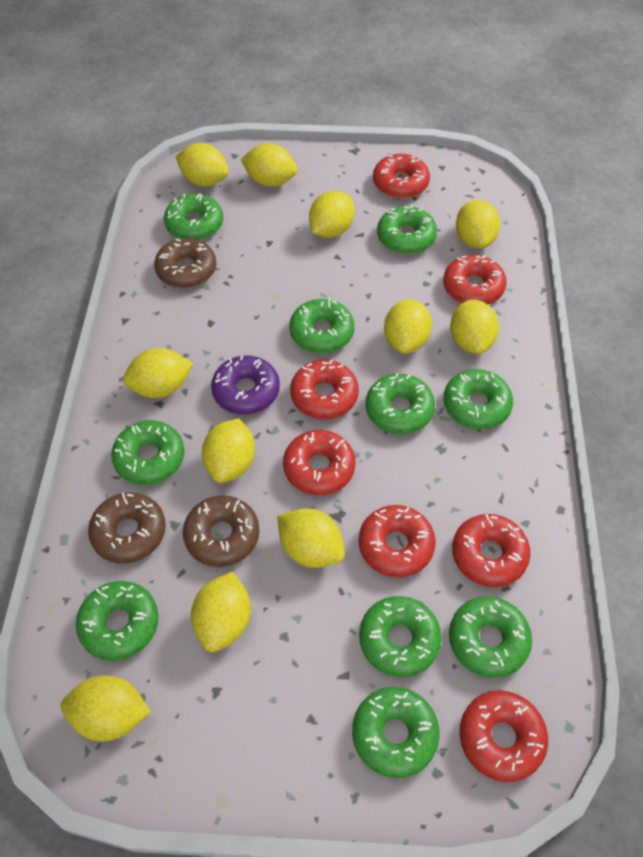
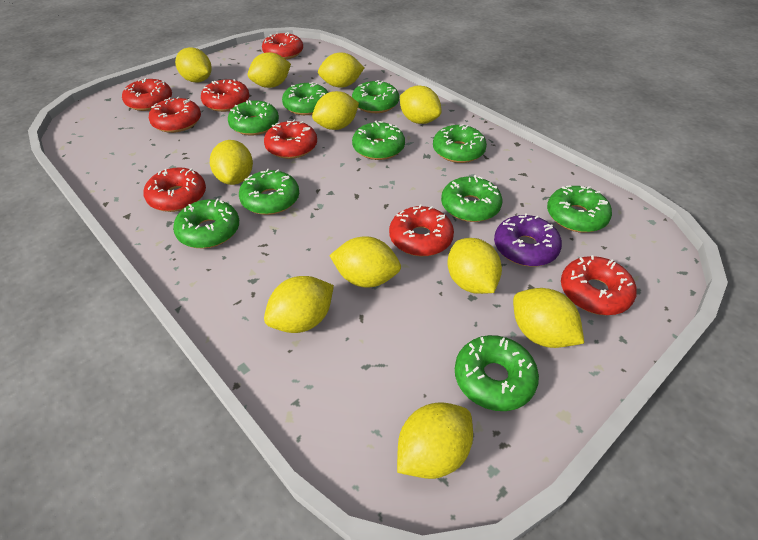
brown donut: 3 -> 0
red donut: 7 -> 8

